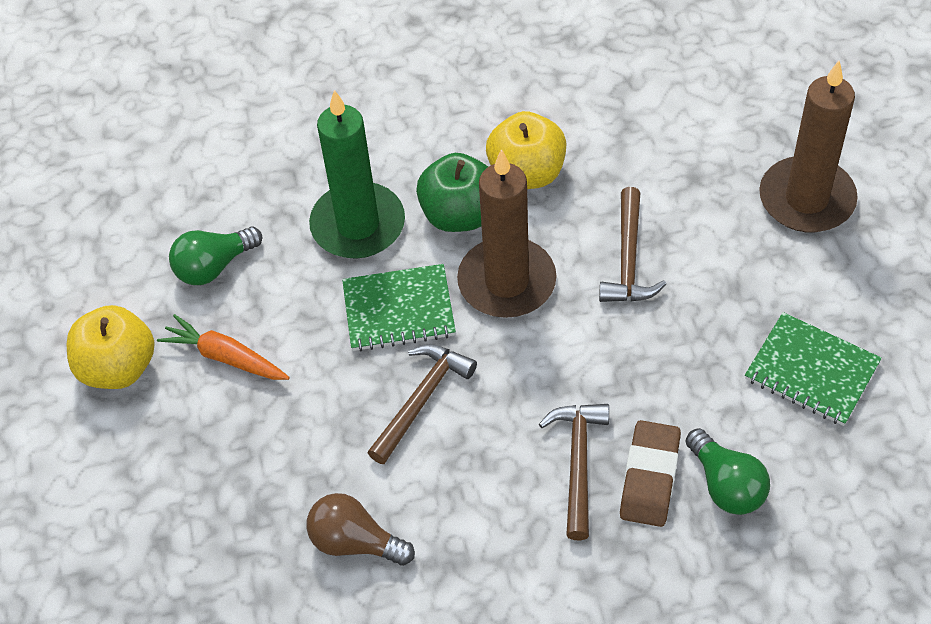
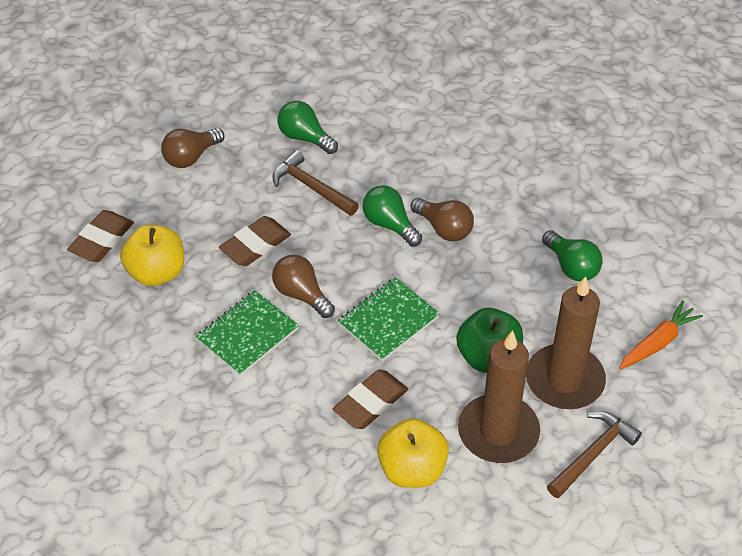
brown eraser: 1 -> 3
brown hammer: 3 -> 2
brown light bulb: 1 -> 3
green candle: 1 -> 0
green light bulb: 2 -> 3

